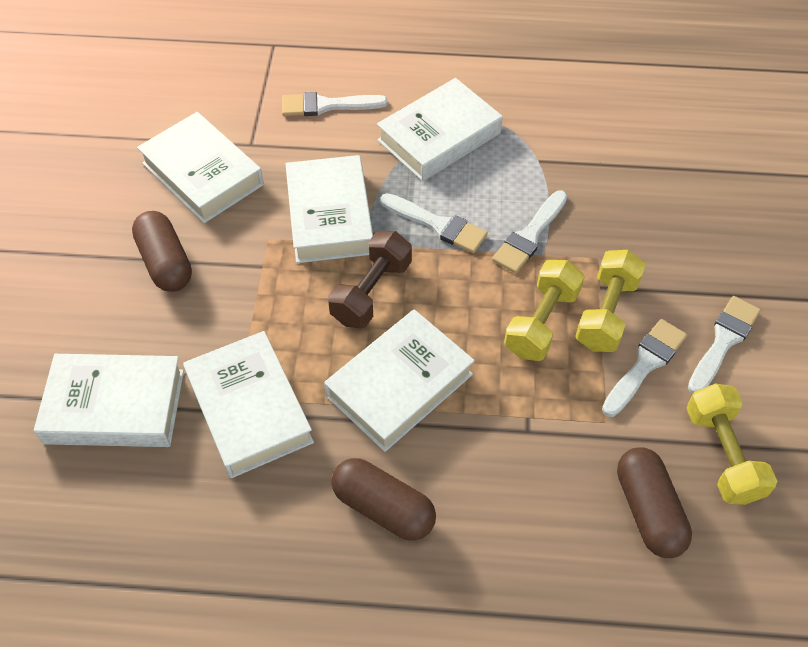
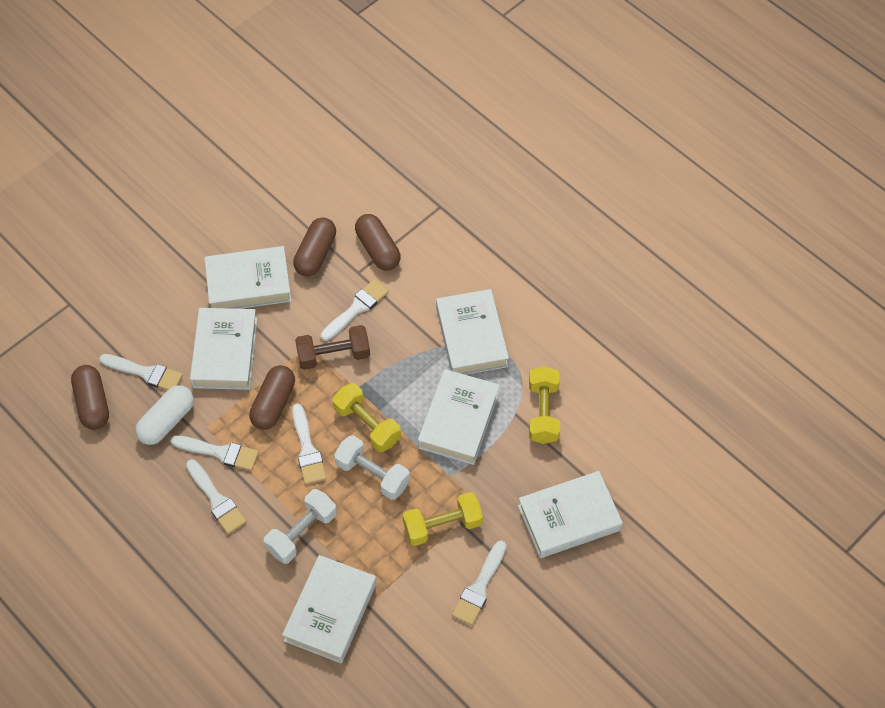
brown capsule: 3 -> 4
white brush: 5 -> 6
white capsule: 0 -> 1
white dumbbell: 0 -> 2

